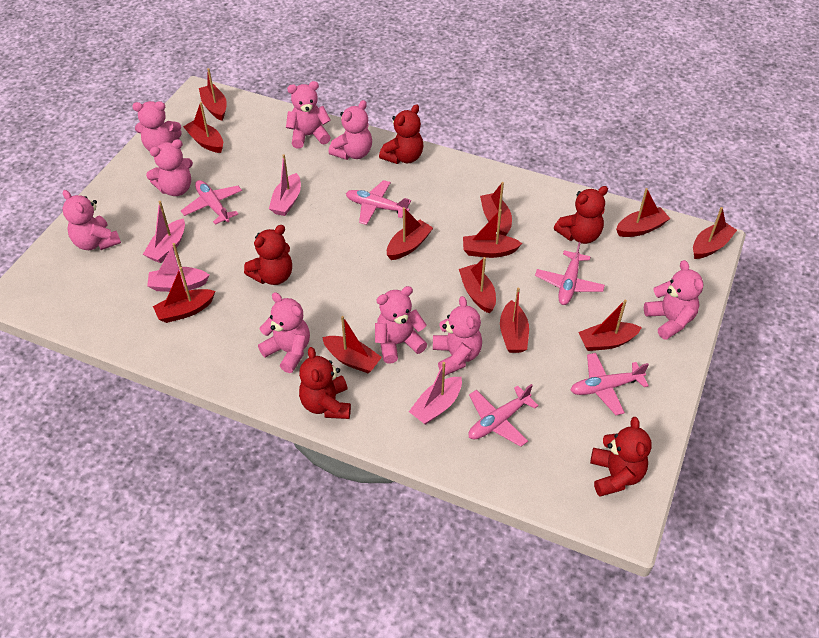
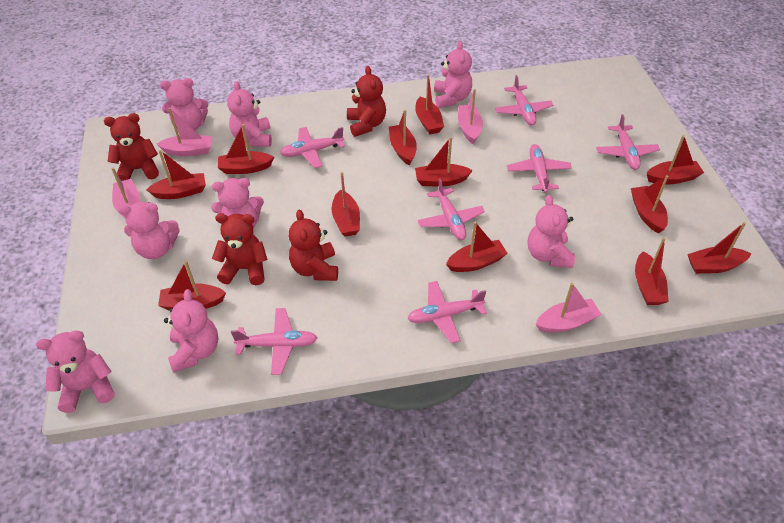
pink plane: 5 -> 7
pink teddy bear: 9 -> 8
red teddy bear: 5 -> 4

